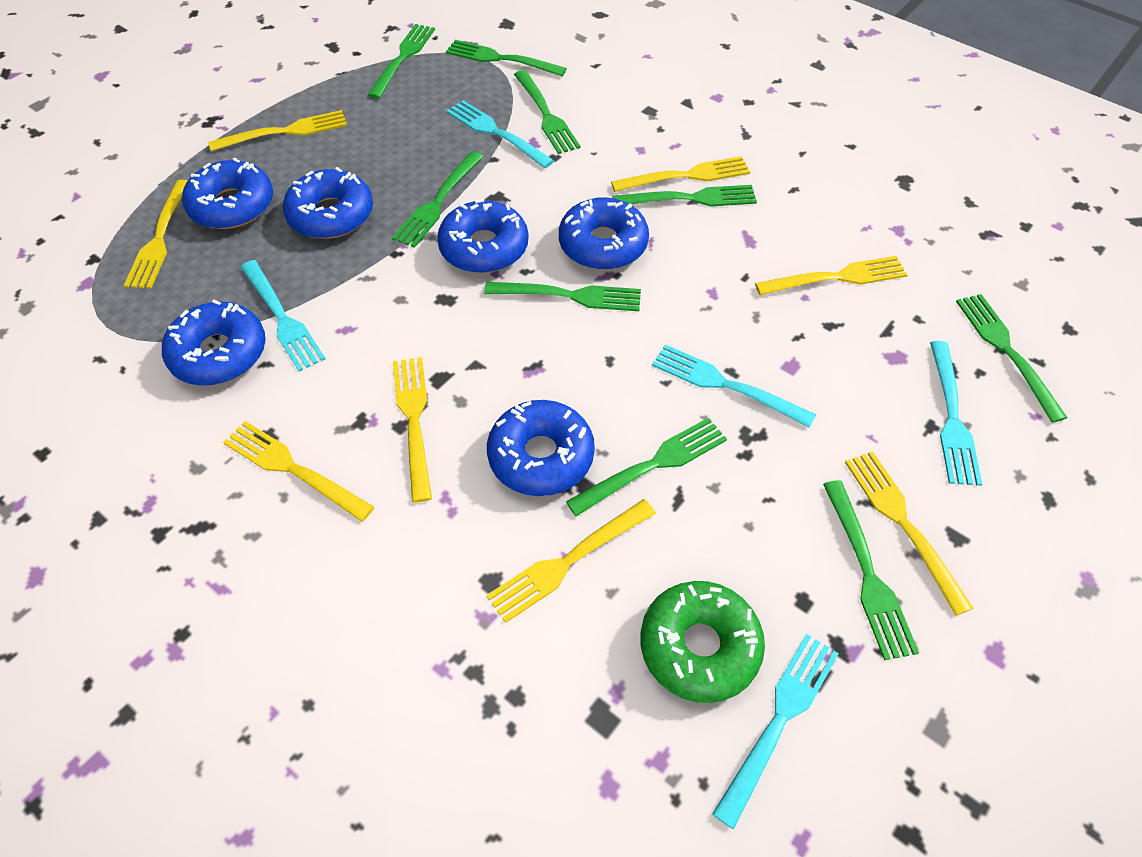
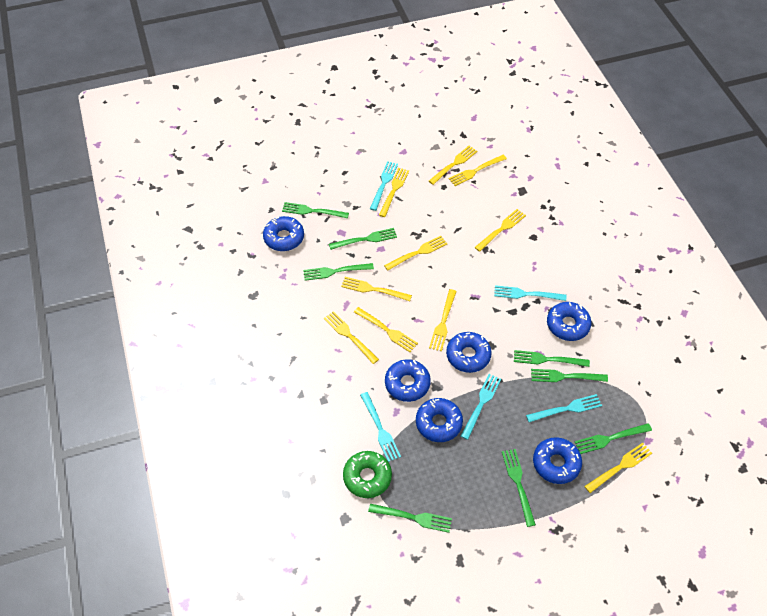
green fork: 9 -> 8
yellow fork: 8 -> 10

